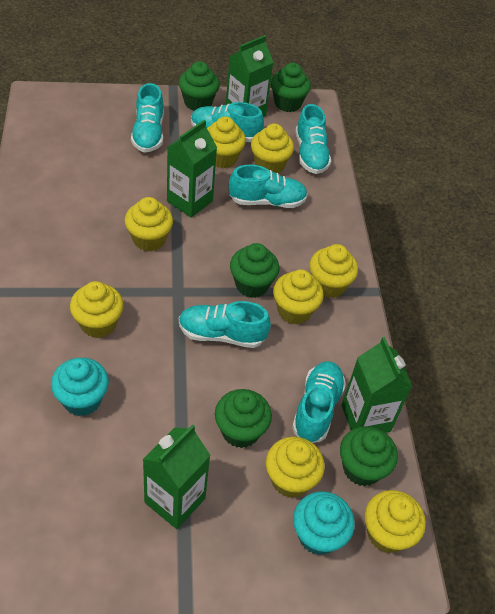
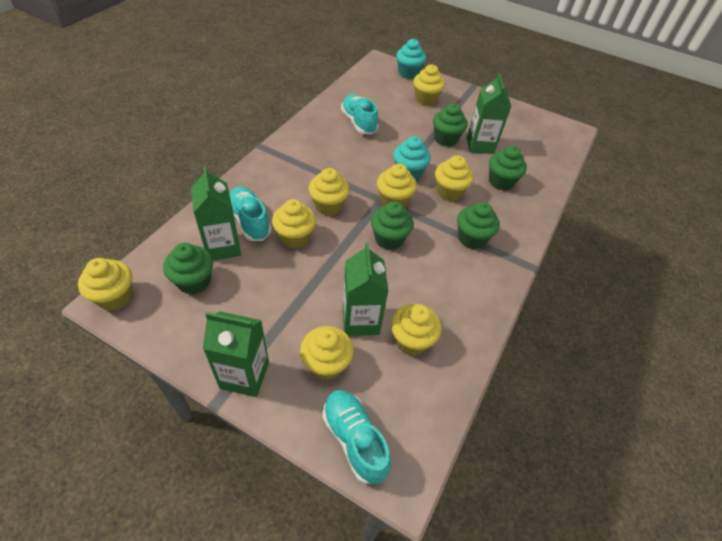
turquoise shoe: 6 -> 3

